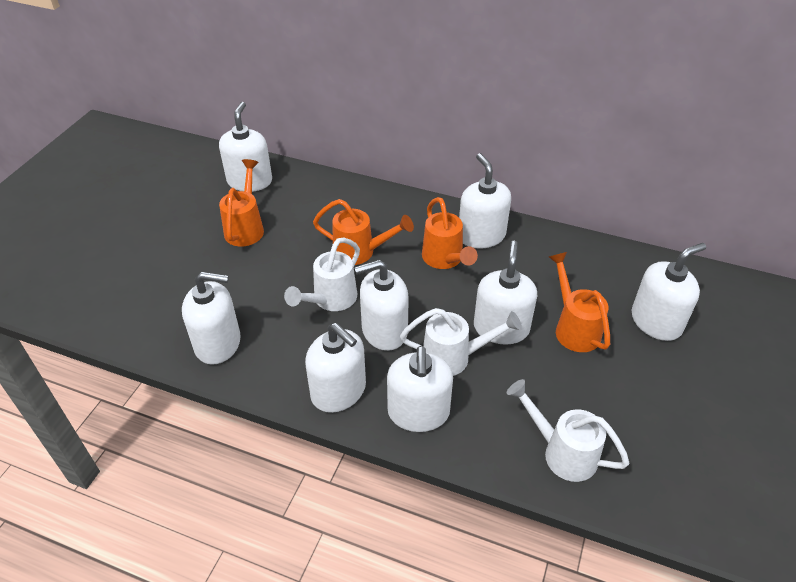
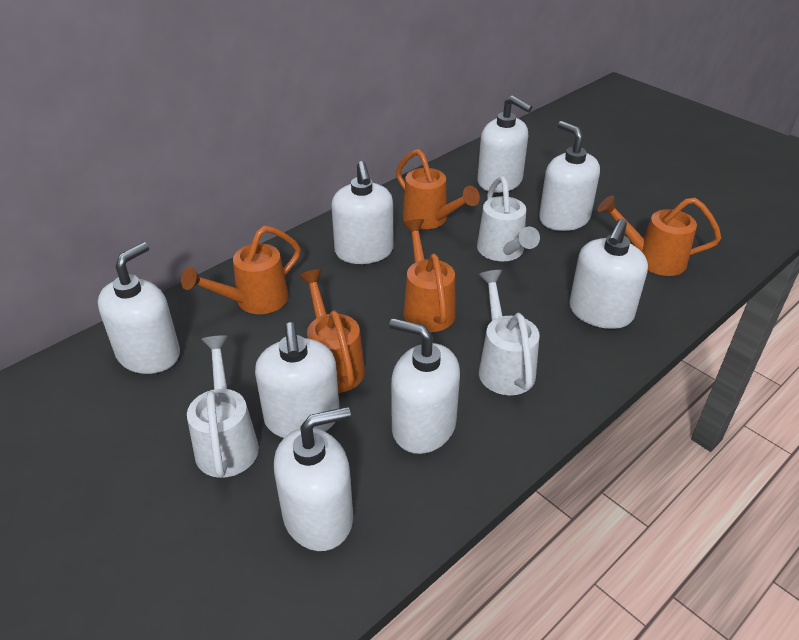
orange watering can: 4 -> 5

